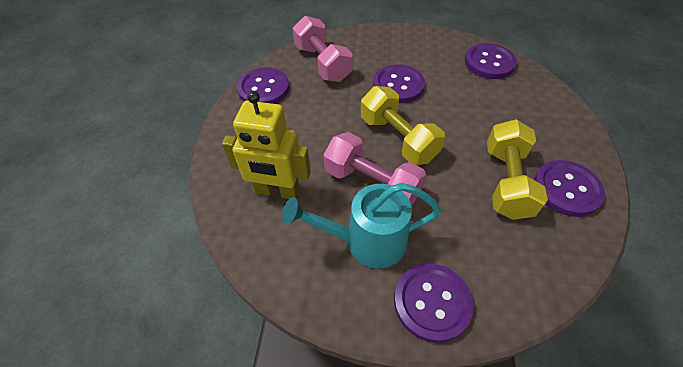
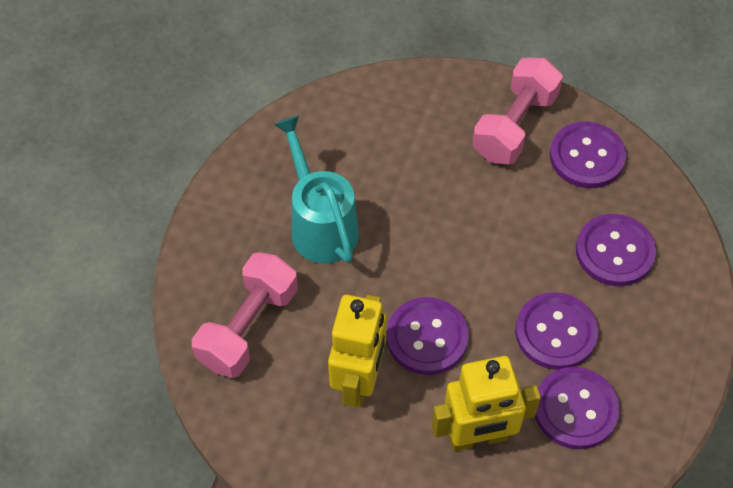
yellow dumbbell: 2 -> 0
yellow robot: 1 -> 2

